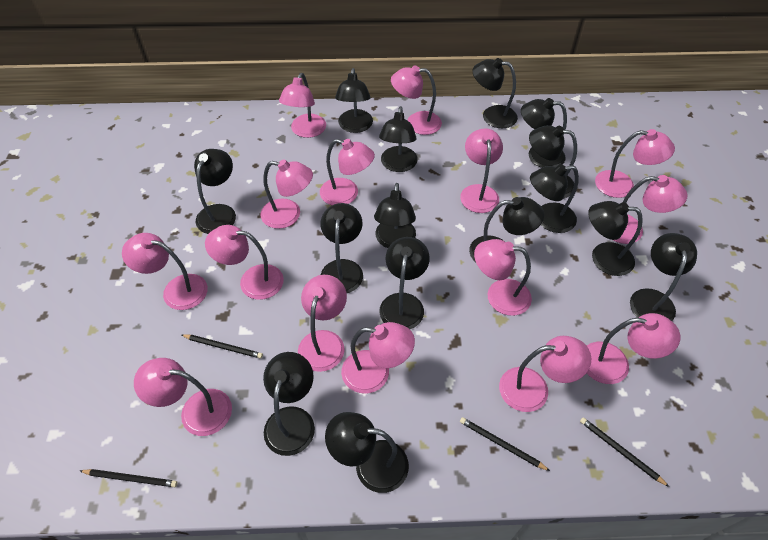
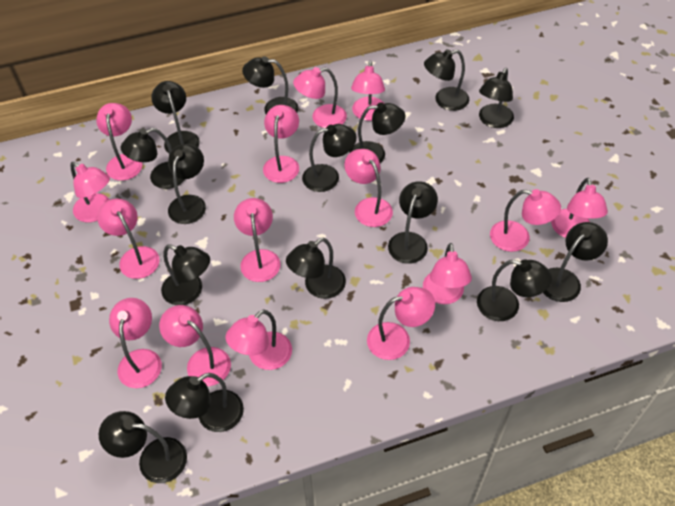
black pencil: 4 -> 0

